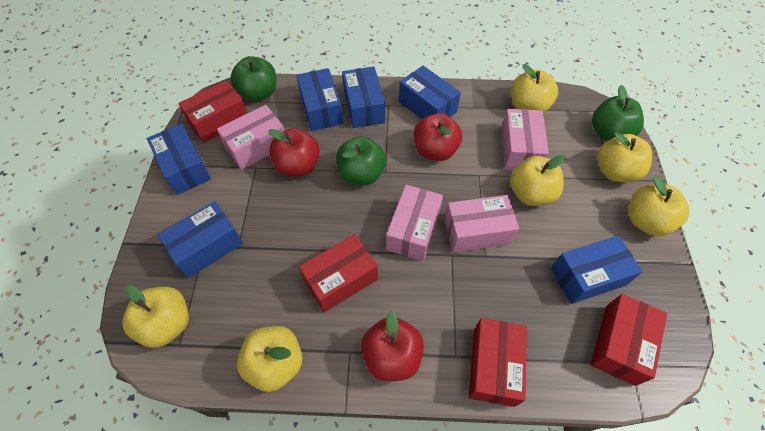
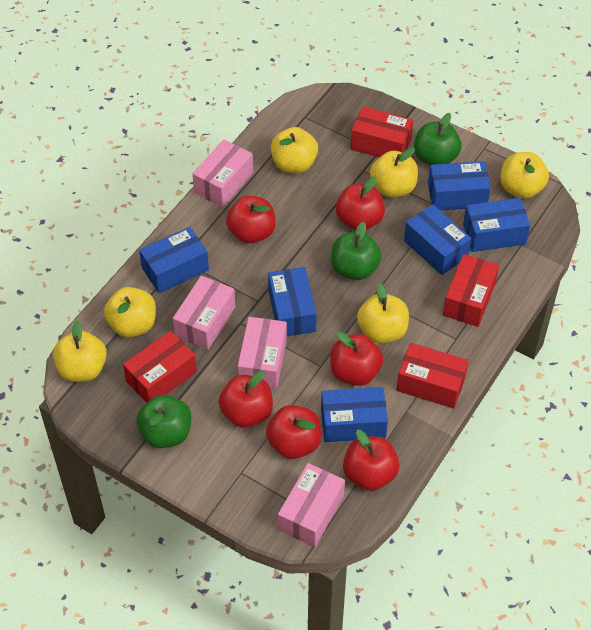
red apple: 3 -> 6

